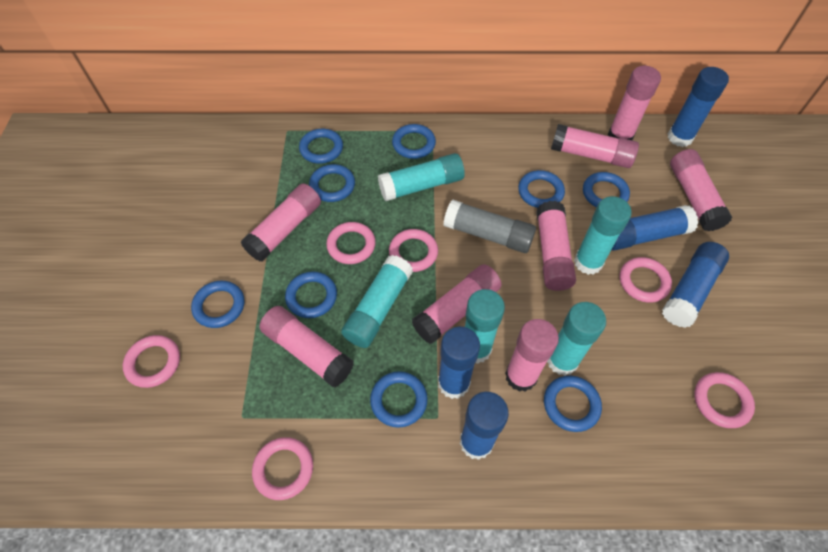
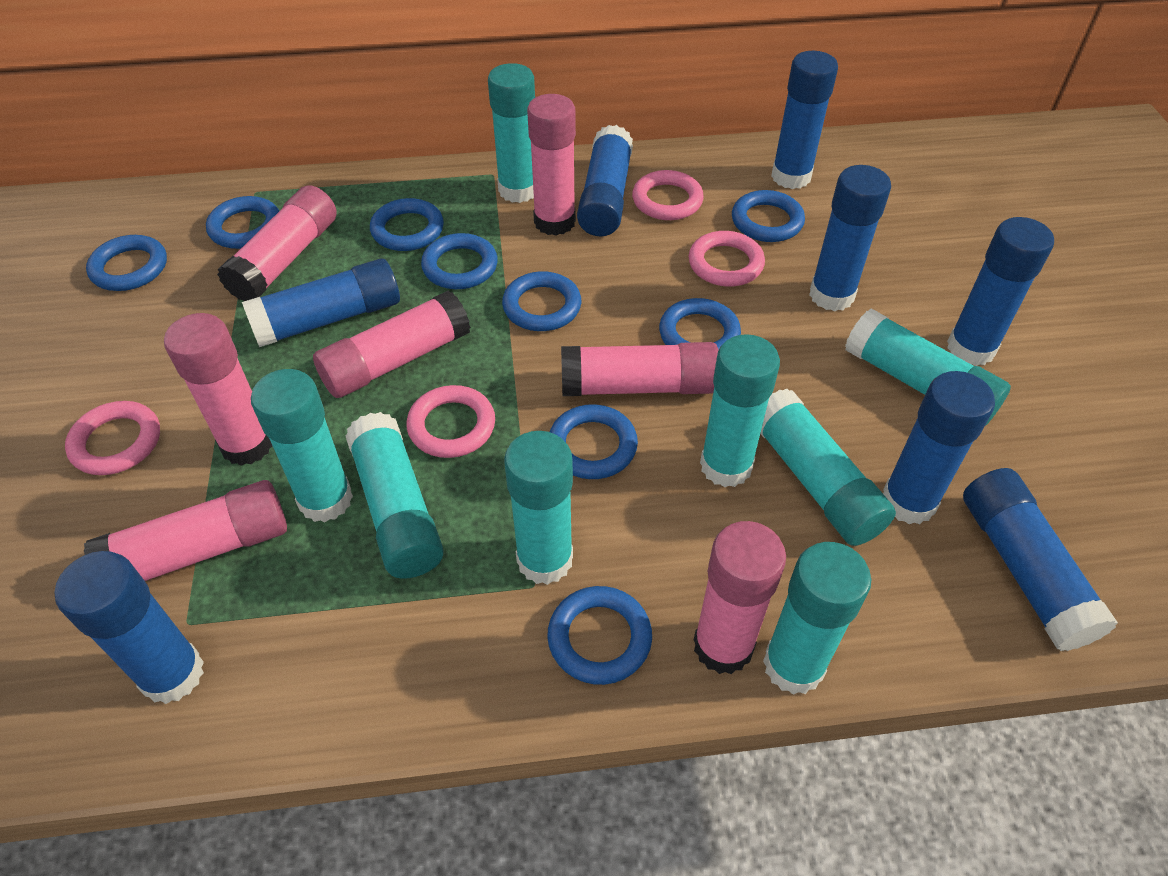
blue glue stick: 5 -> 8
grey glue stick: 1 -> 0
pink glue stick: 8 -> 7
pink ring: 6 -> 4
turquoise glue stick: 5 -> 8

